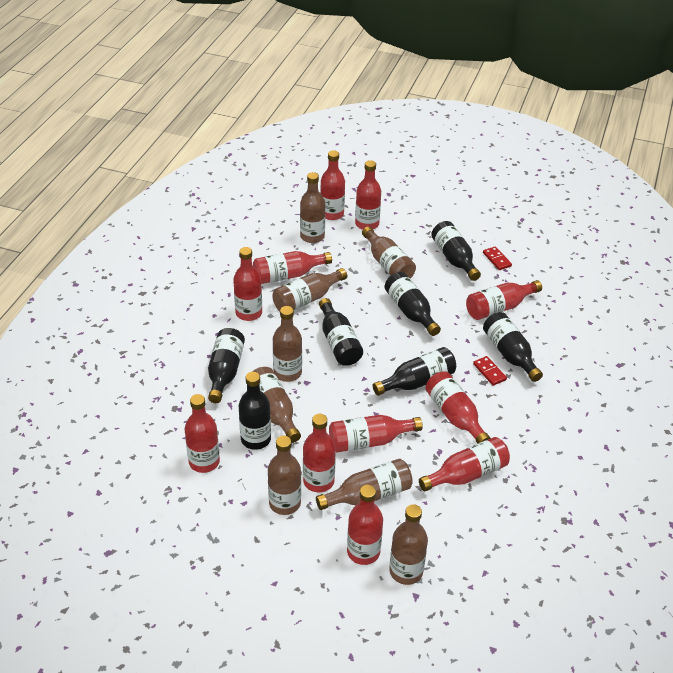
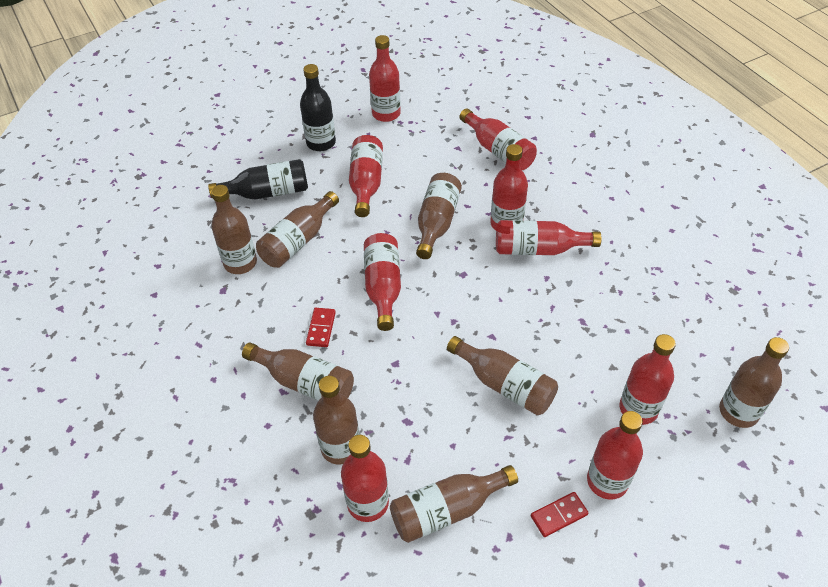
black bottle: 7 -> 2
red bottle: 11 -> 9

